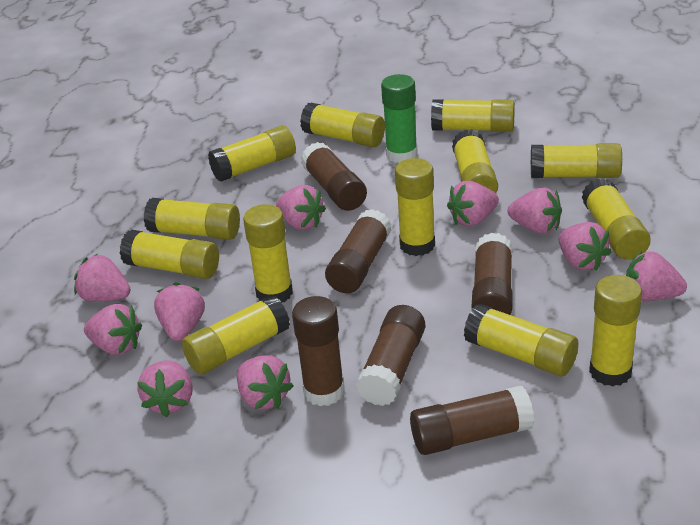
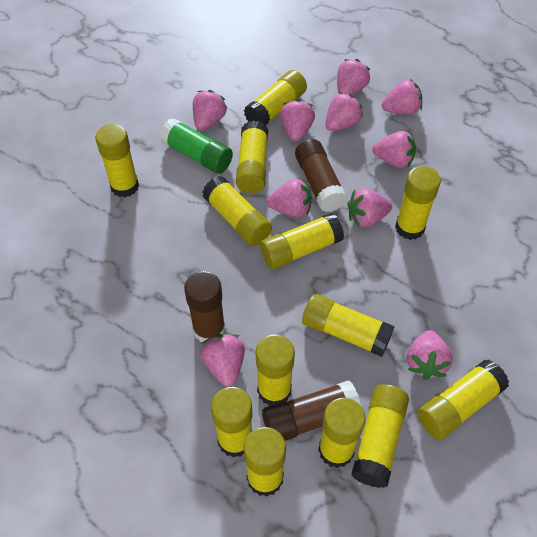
brown glue stick: 6 -> 3

